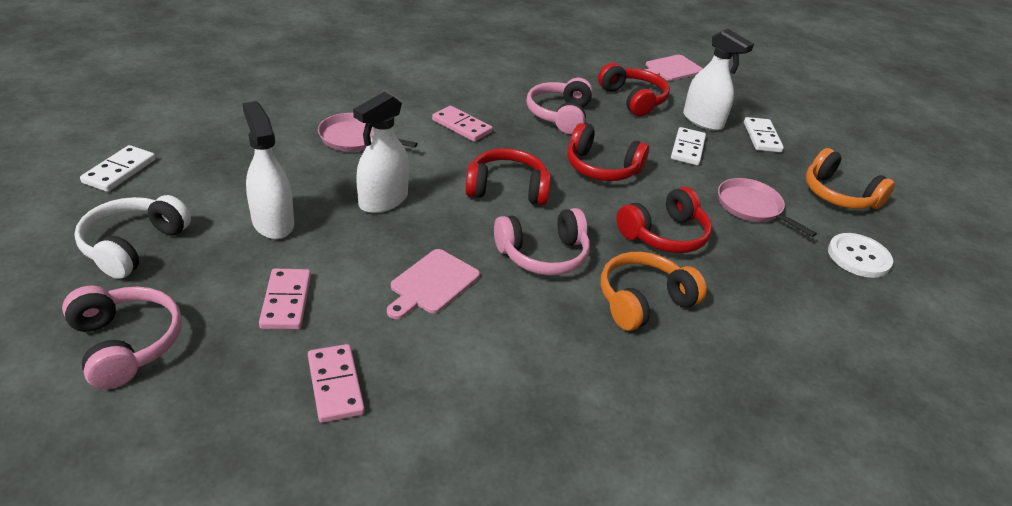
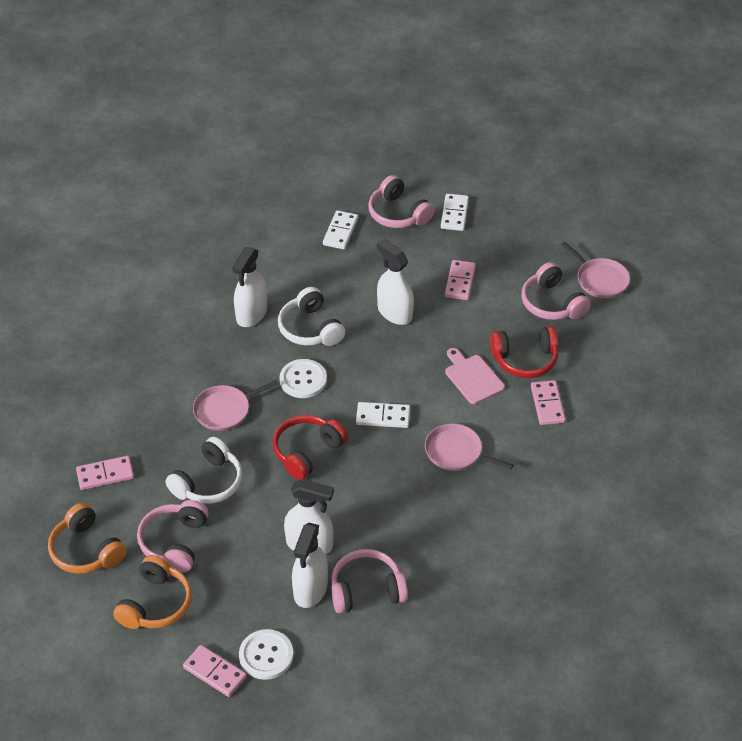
pink cutting board: 2 -> 1
pink domino: 3 -> 4
pink headphones: 3 -> 4
pink pan: 2 -> 3
red headphones: 4 -> 2
white button: 1 -> 2
white headphones: 1 -> 2
white spray bottle: 3 -> 4

